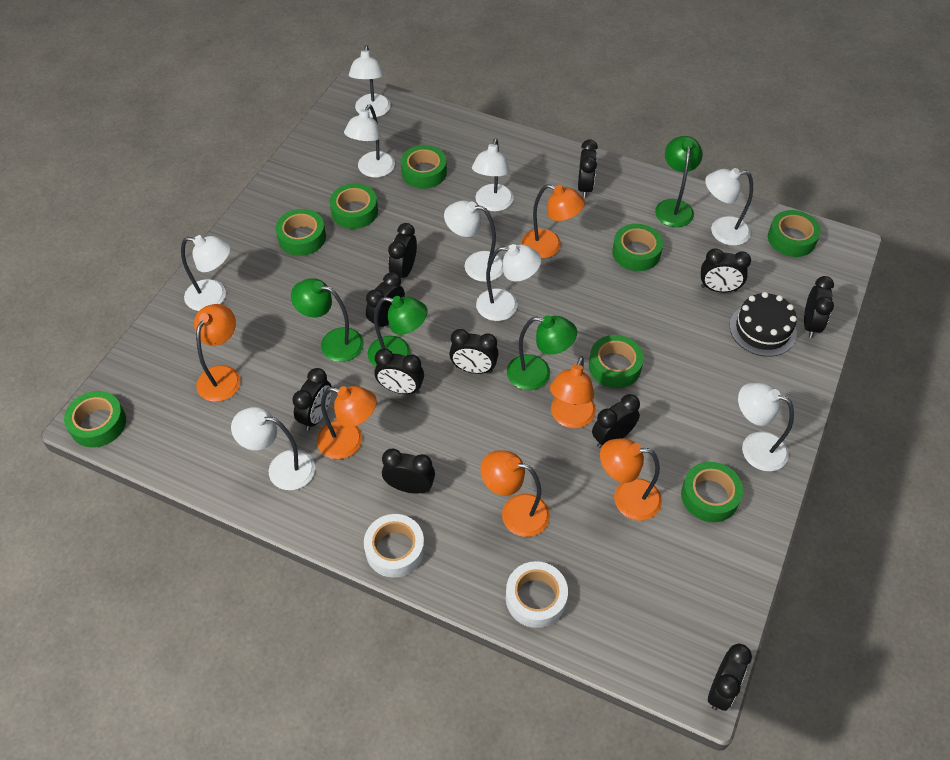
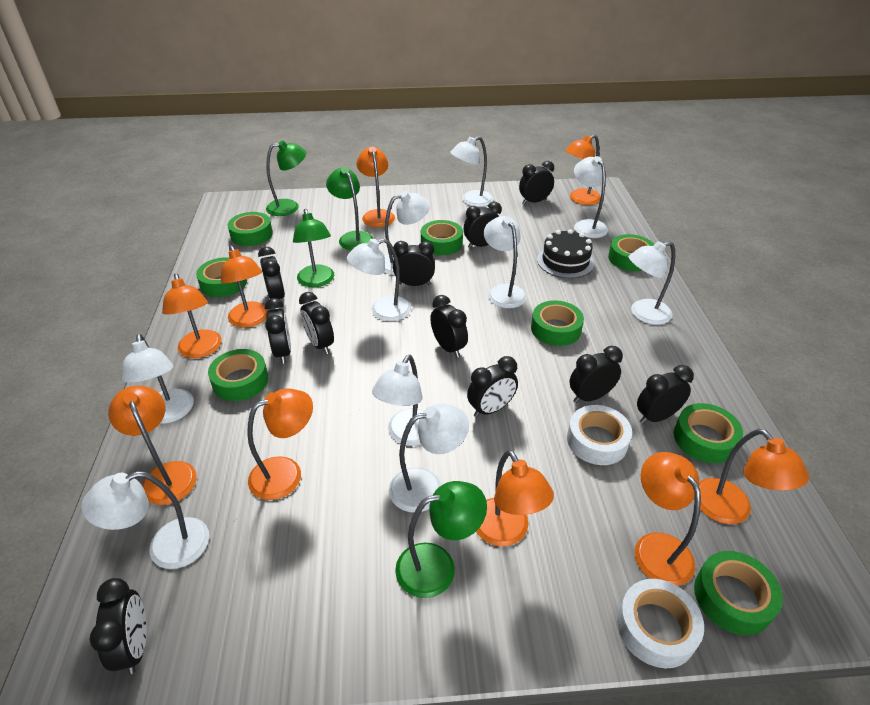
orange lamp: 6 -> 9
white lamp: 9 -> 10

